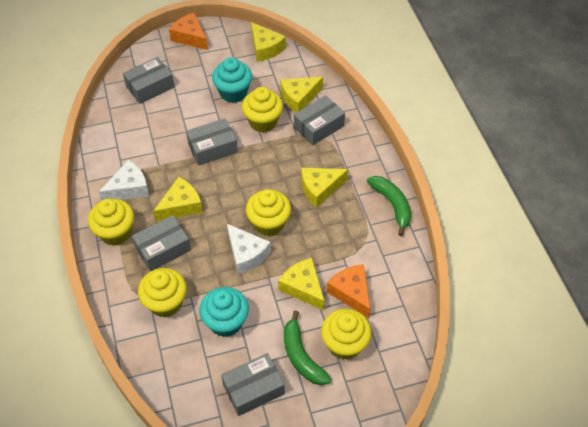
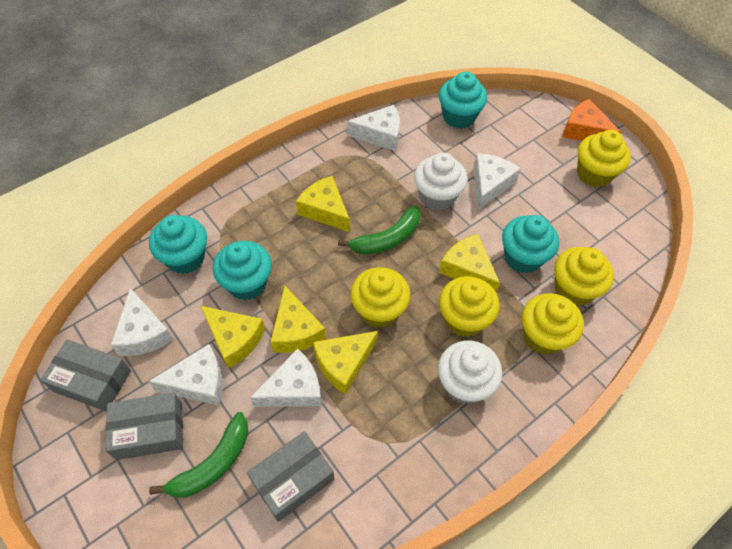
grey box: 5 -> 3
orange cheese: 2 -> 1
turquoise cupcake: 2 -> 4
white cheese: 2 -> 5
white cupcake: 0 -> 2

